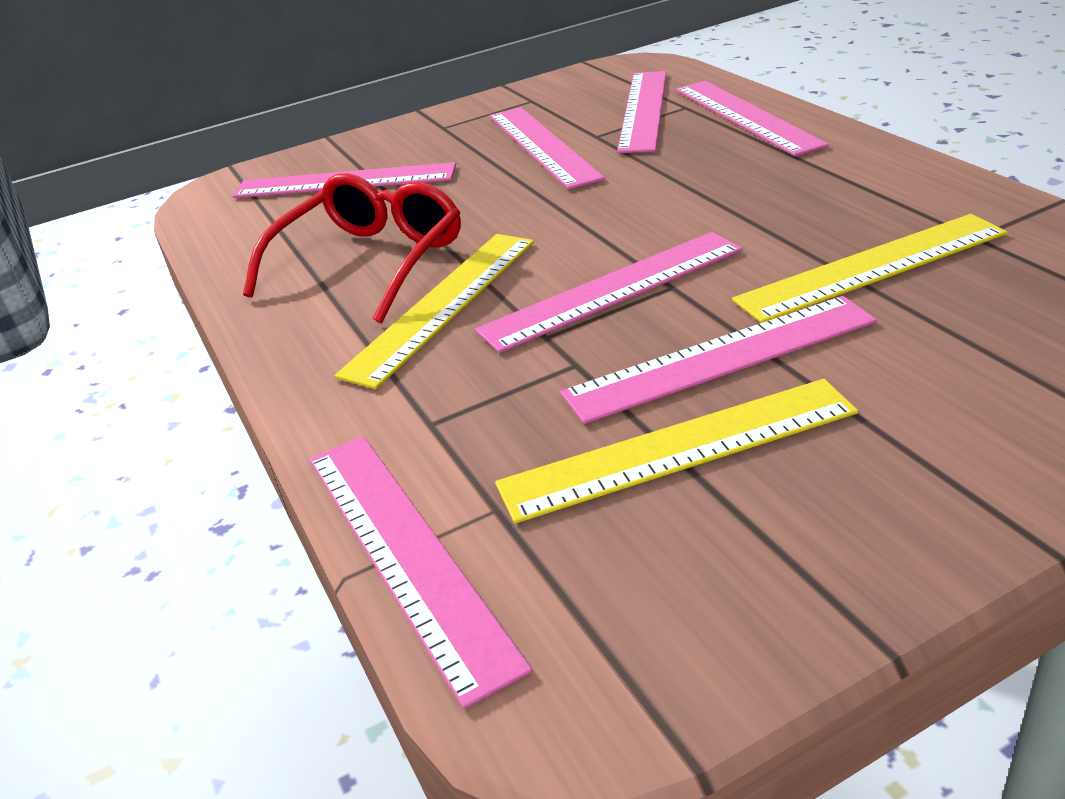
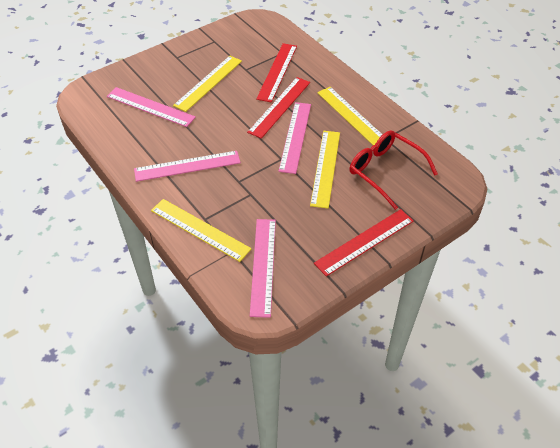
pink ruler: 7 -> 4
red ruler: 0 -> 3
yellow ruler: 3 -> 4

